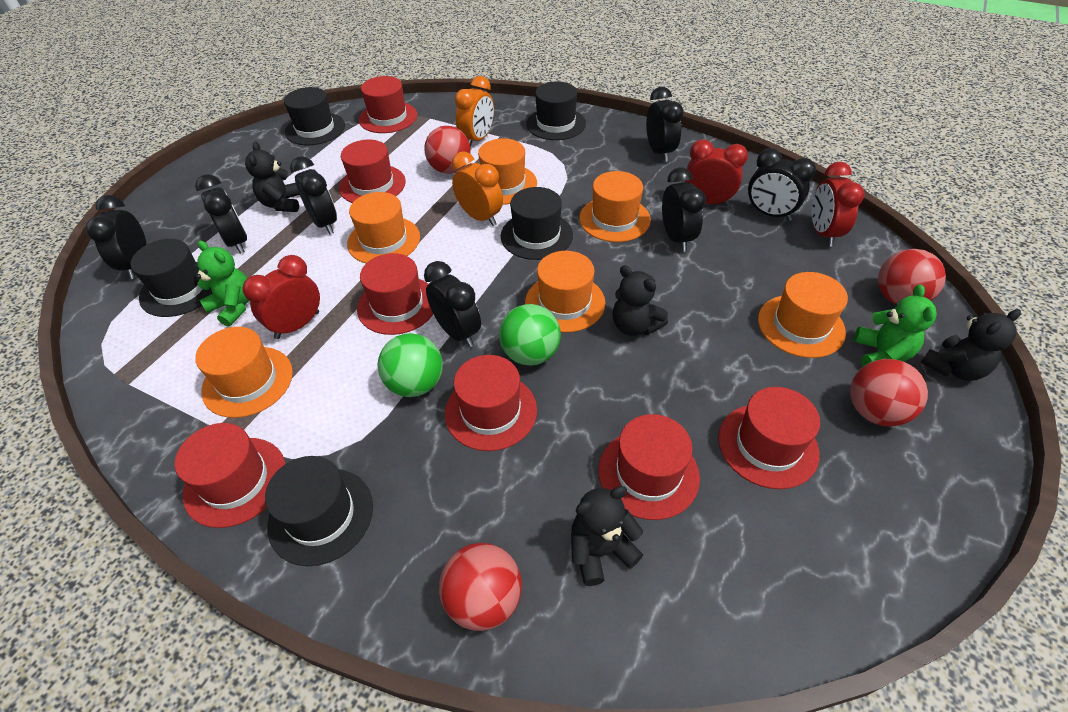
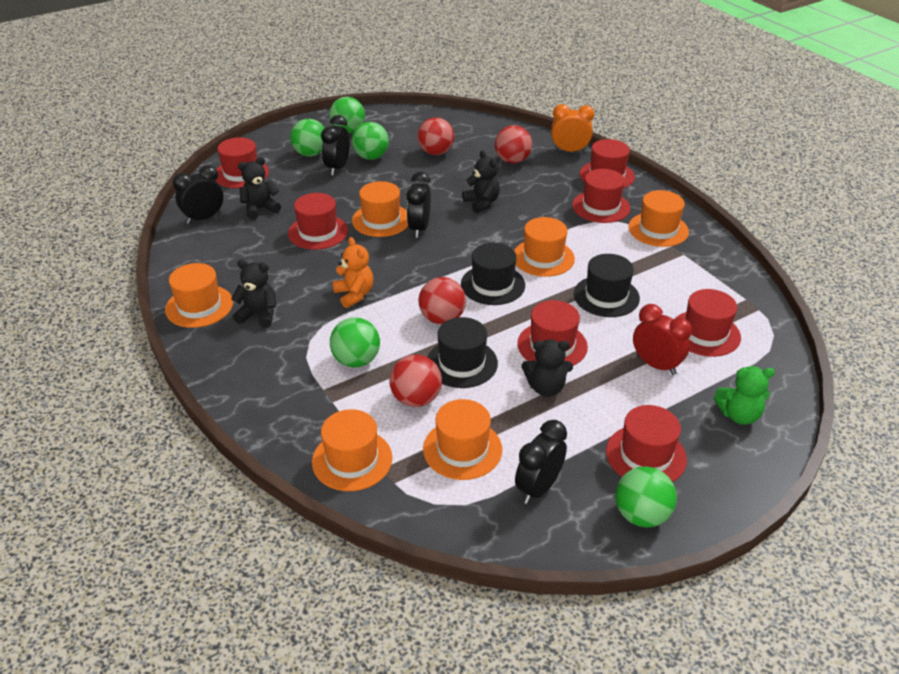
black clock: 7 -> 4
black hat: 5 -> 3
green ball: 2 -> 5
green teddy bear: 2 -> 1
orange clock: 2 -> 1
orange teddy bear: 0 -> 1
red clock: 3 -> 1

